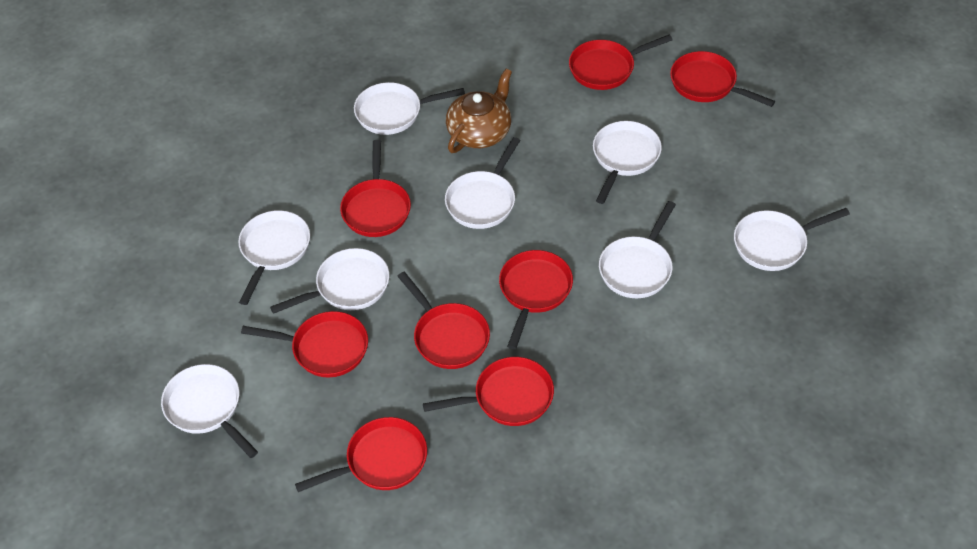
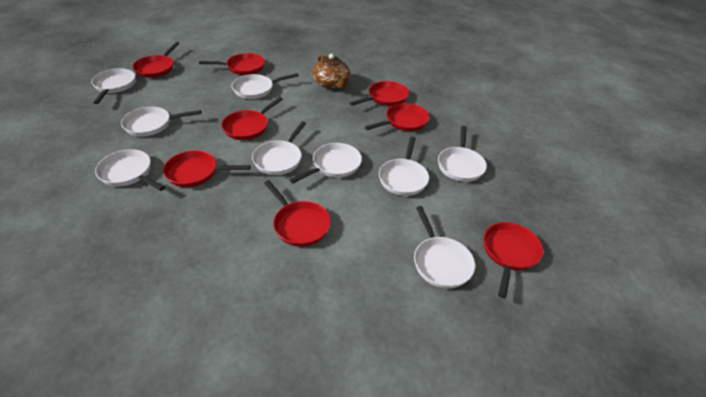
white pan: 8 -> 9

